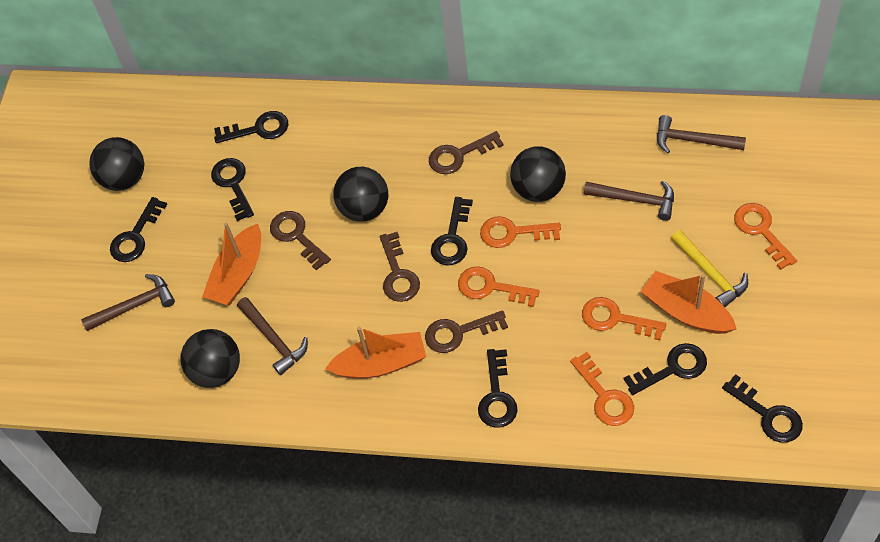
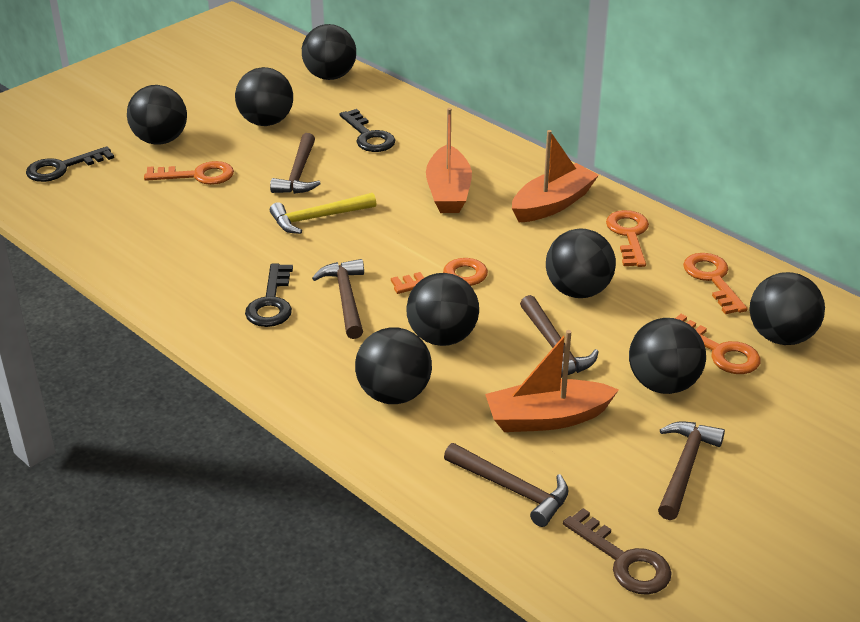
black ball: 4 -> 8
black key: 7 -> 3
brown hammer: 4 -> 5
brown key: 4 -> 1

